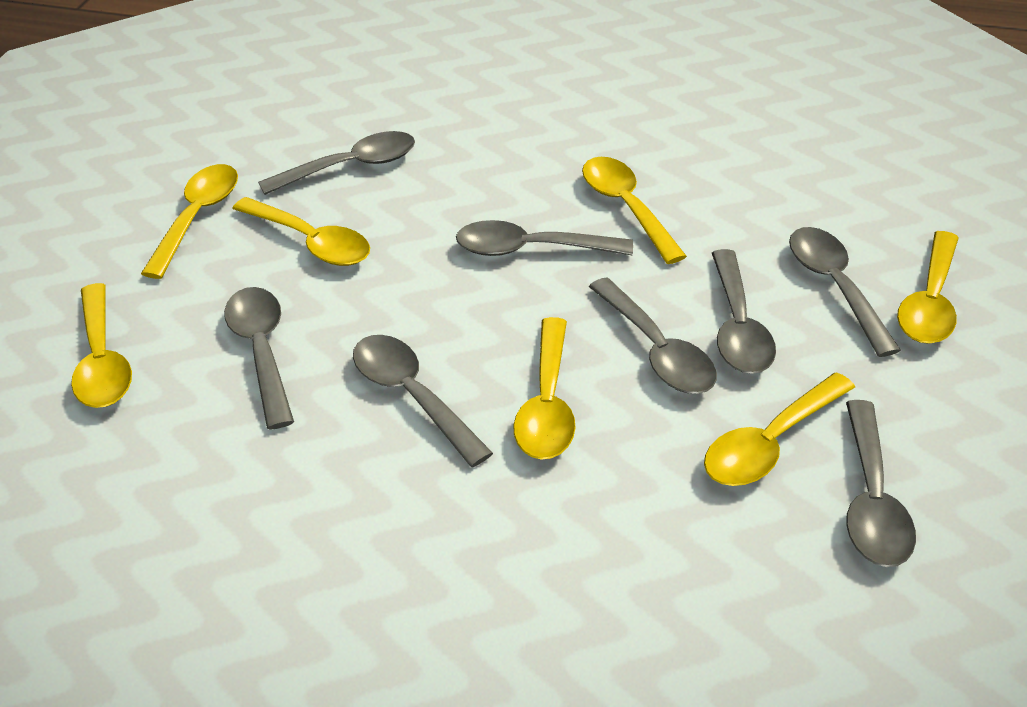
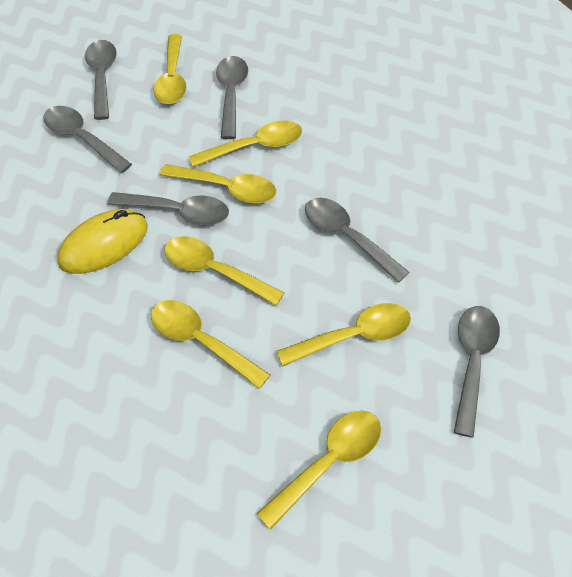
grey spoon: 8 -> 6
yellow mouse: 0 -> 1

